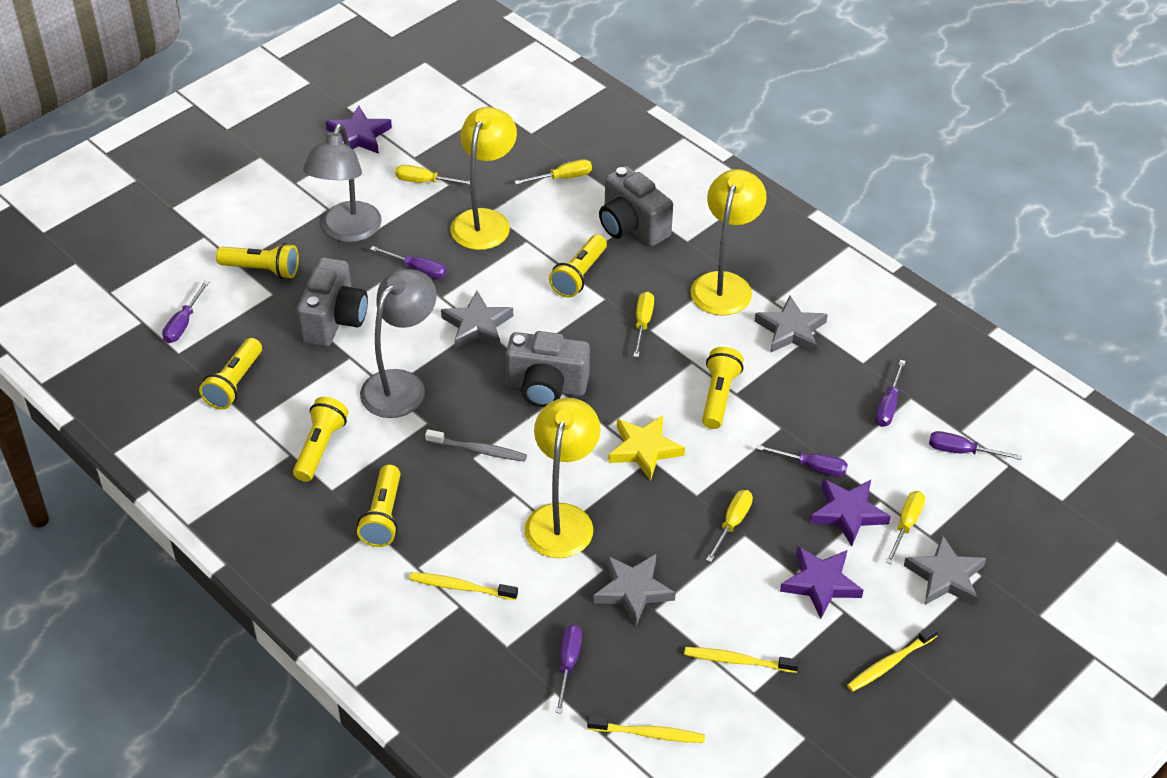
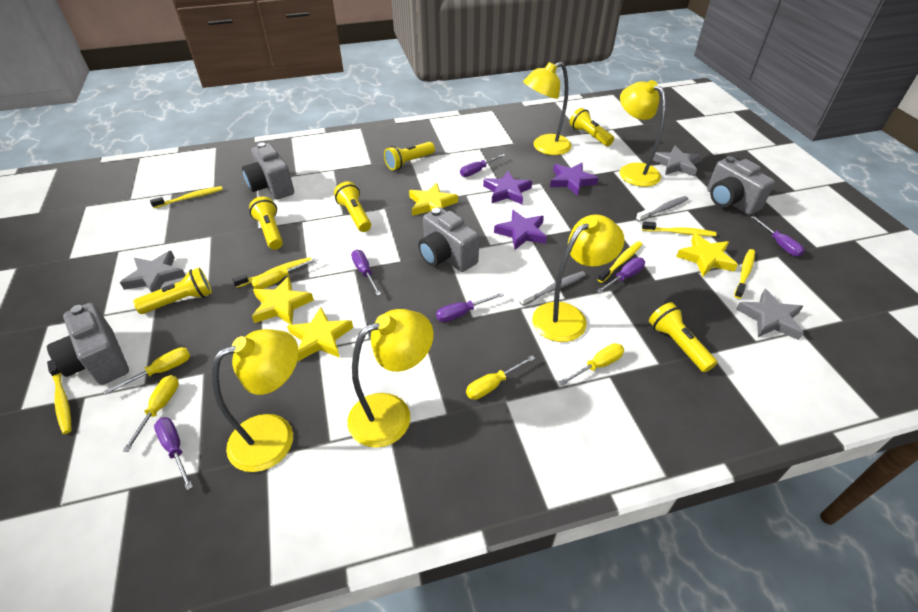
grey camera: 3 -> 4
grey lamp: 2 -> 0
grey star: 4 -> 3
grey toothbrush: 1 -> 2
yellow lamp: 3 -> 5
yellow star: 1 -> 4
yellow toothbrush: 4 -> 6

